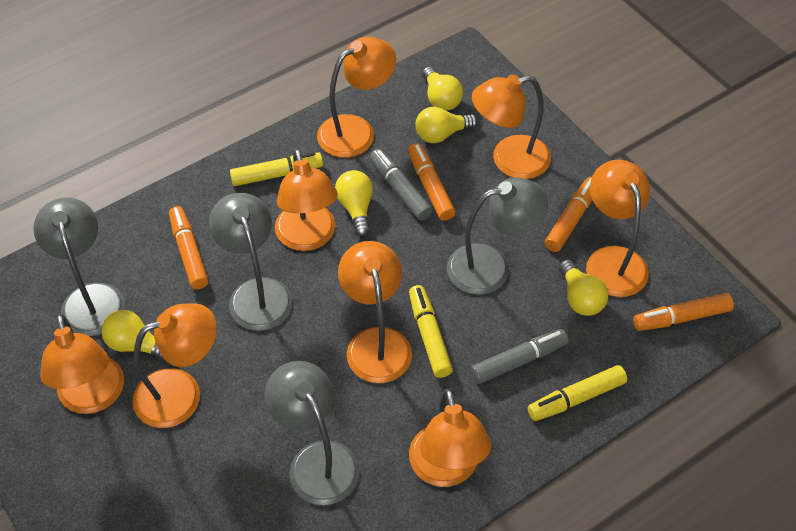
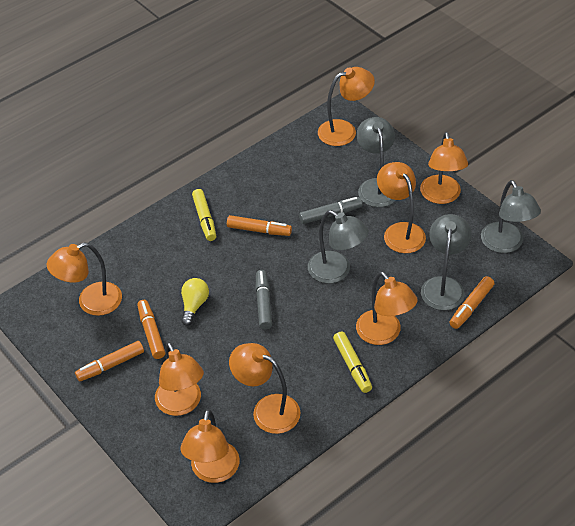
yellow light bulb: 5 -> 1
yellow marker: 3 -> 2

